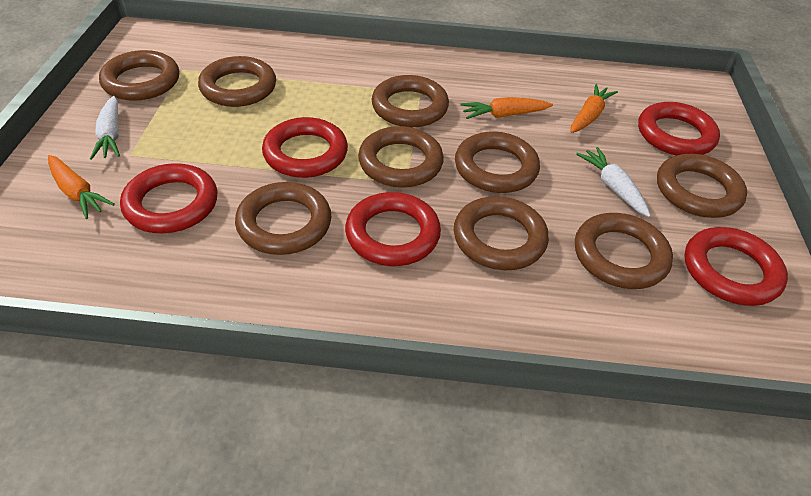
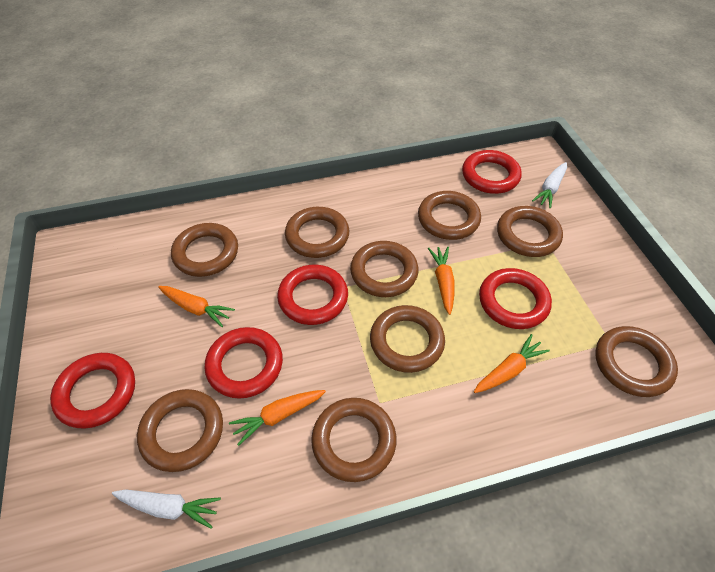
orange carrot: 3 -> 4

